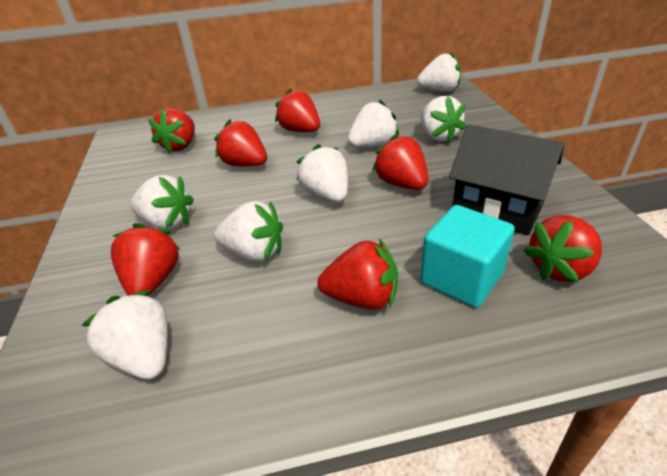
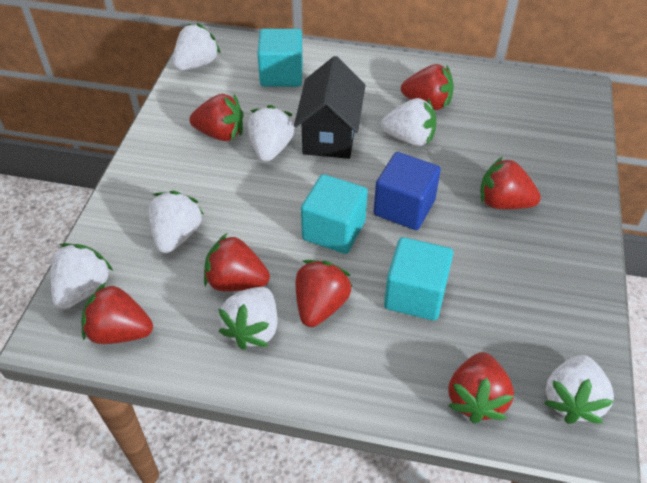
blue cube: 0 -> 1
turquoise cube: 1 -> 3

